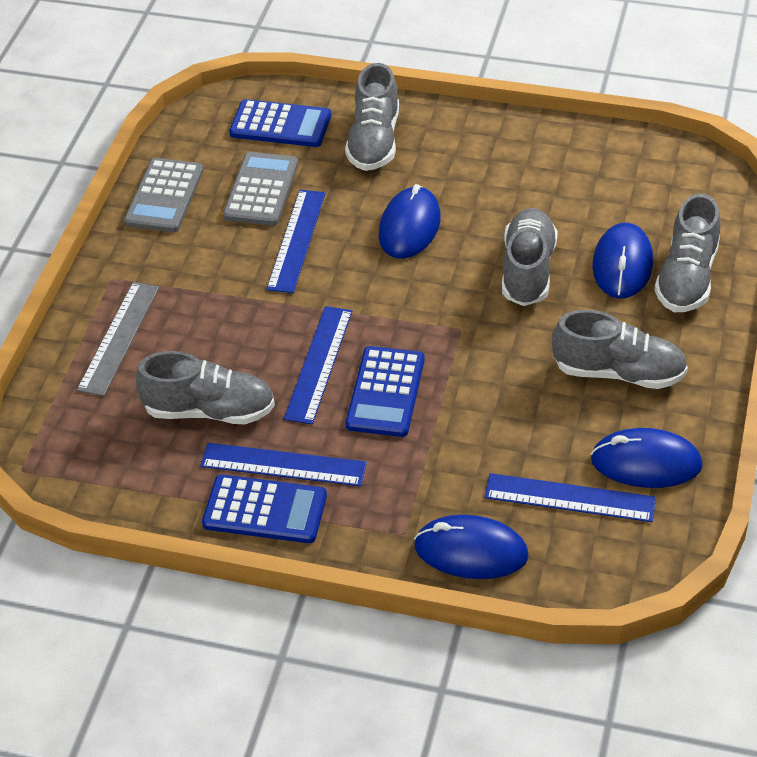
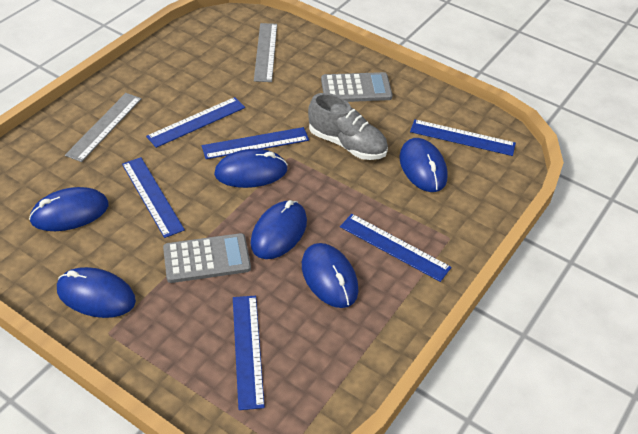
blue calculator: 3 -> 0
blue mouse: 4 -> 6
blue ruler: 4 -> 6
grey ruler: 1 -> 2
grey shoe: 5 -> 1

